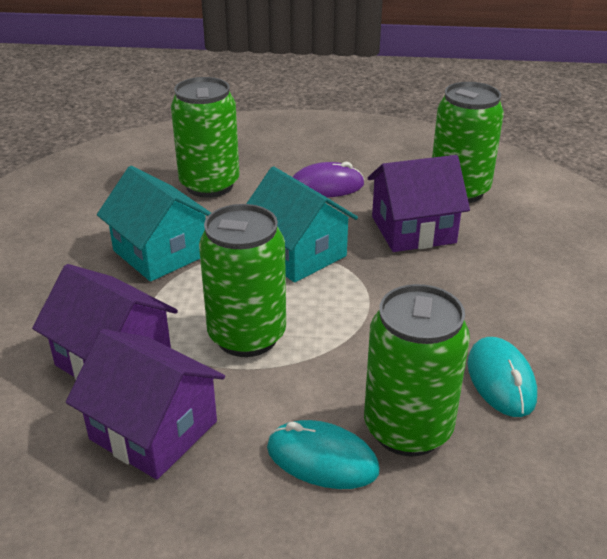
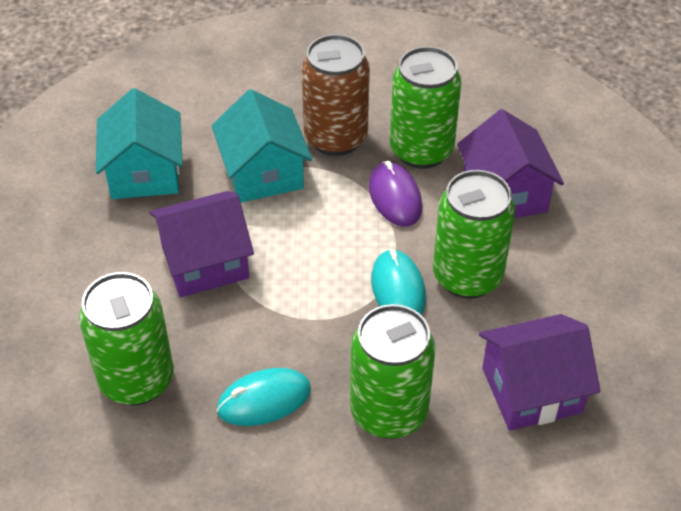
brown can: 0 -> 1

